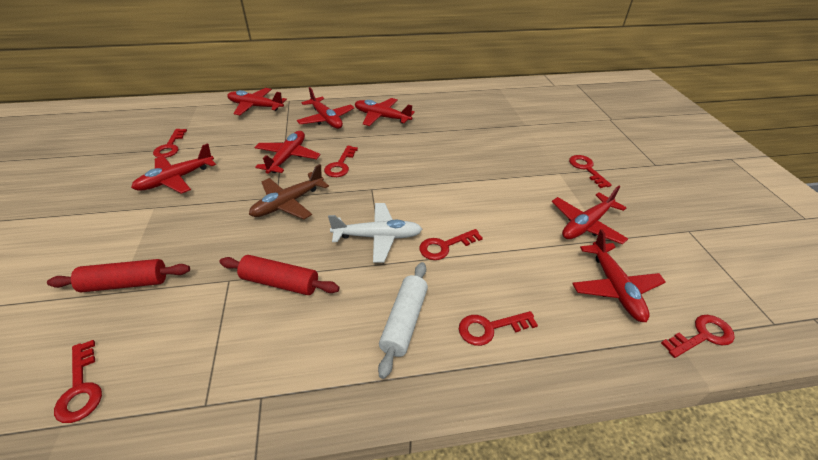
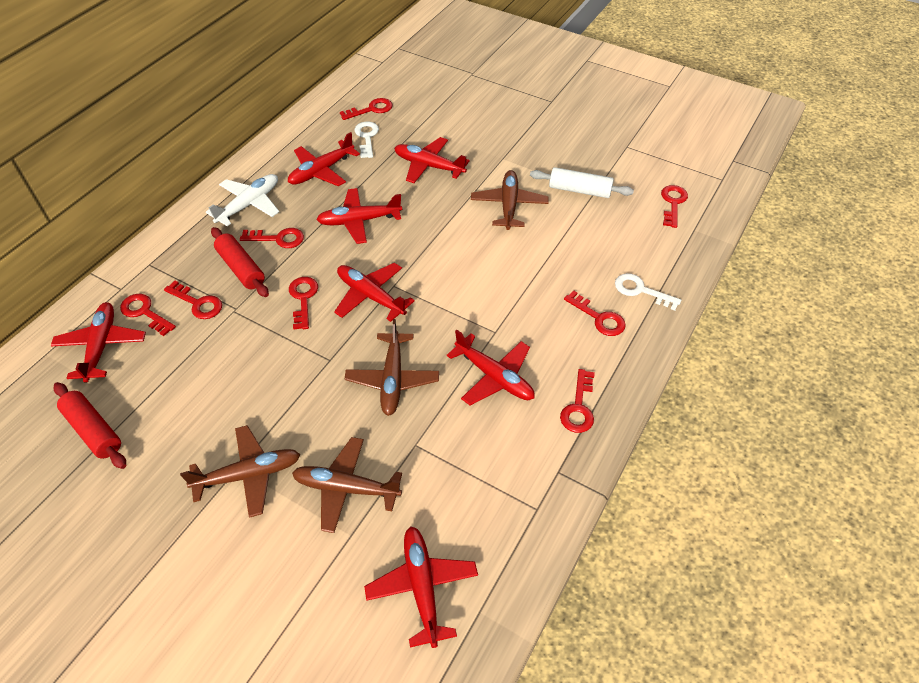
brown plane: 1 -> 4
red key: 7 -> 8
white key: 0 -> 2

